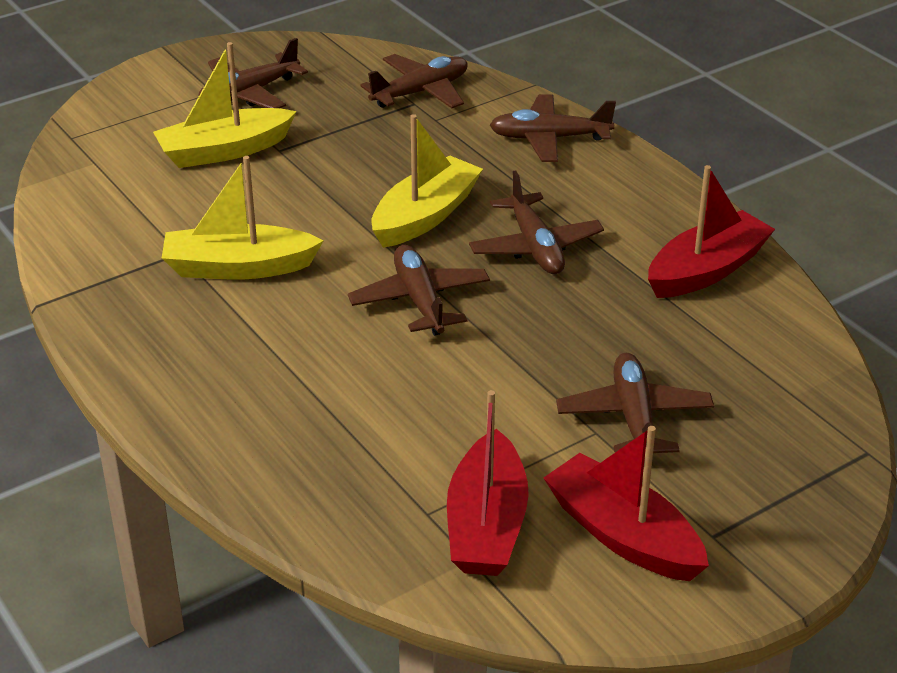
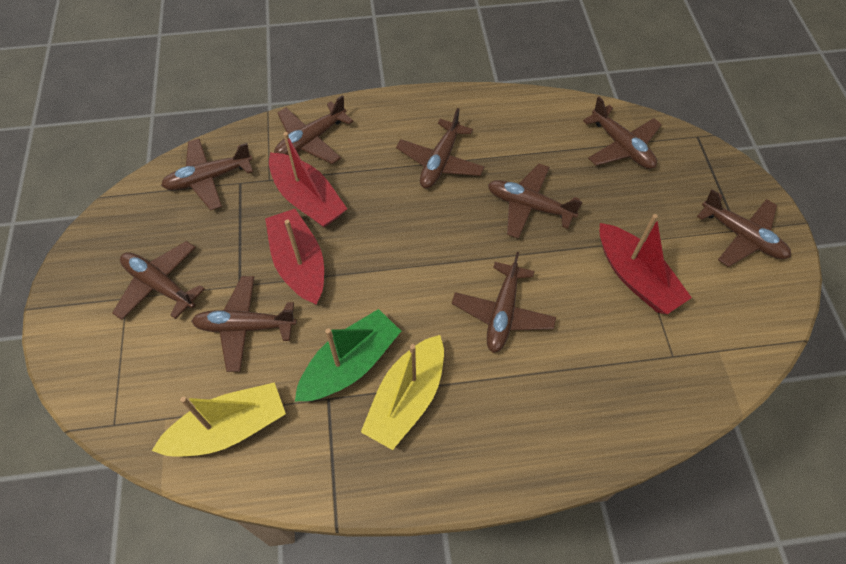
brown plane: 6 -> 9
green boat: 0 -> 1
yellow boat: 3 -> 2

